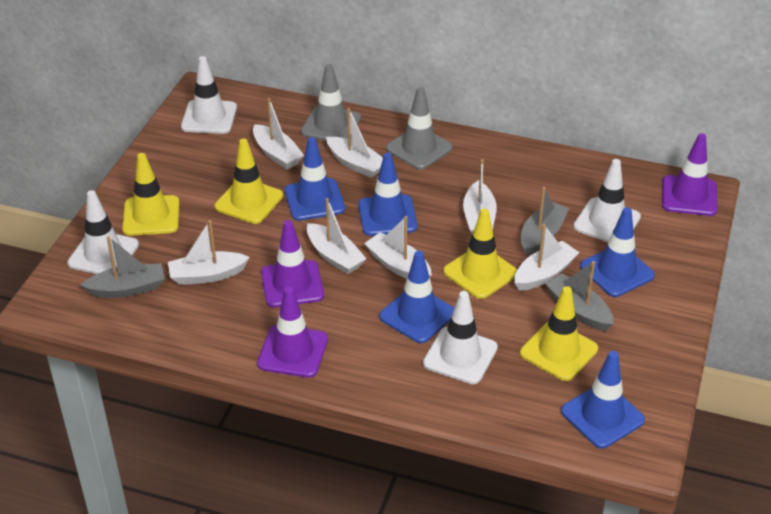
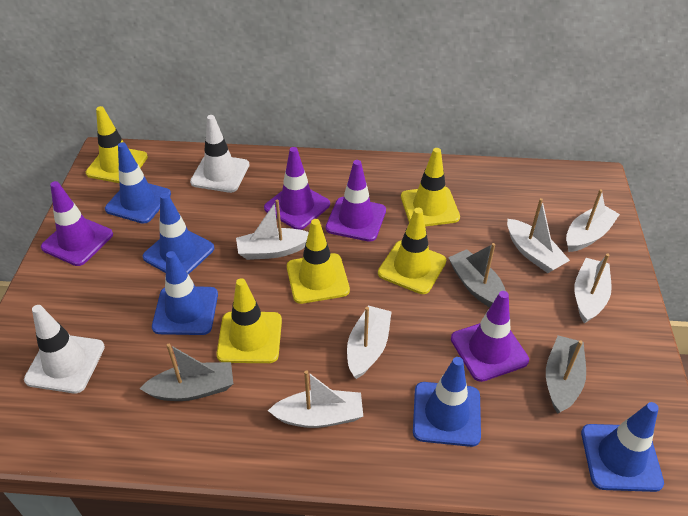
grey traffic cone: 2 -> 0
purple traffic cone: 3 -> 4
white boat: 7 -> 6
white traffic cone: 4 -> 2
yellow traffic cone: 4 -> 5

